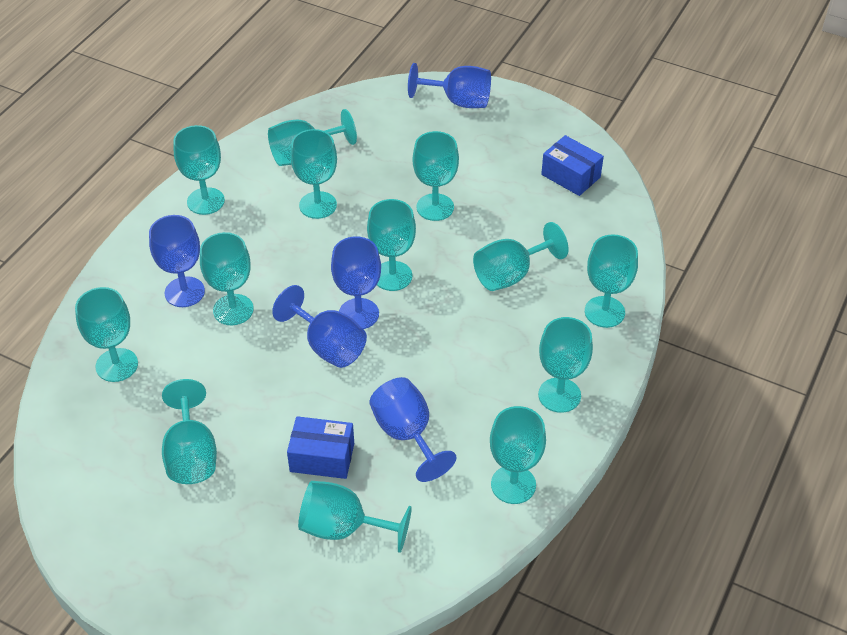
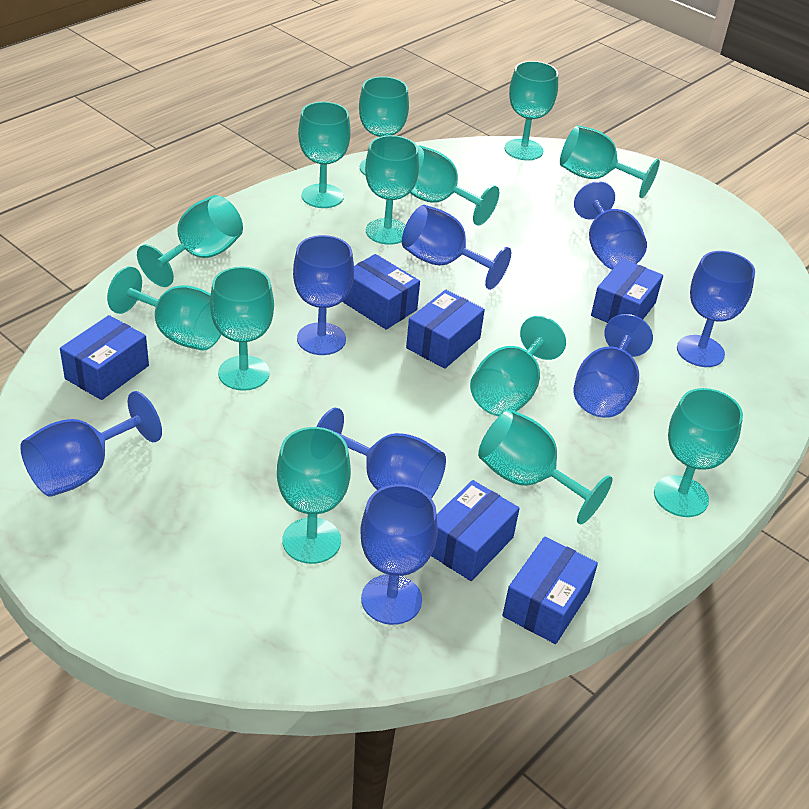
blue box: 2 -> 6
blue goblet: 5 -> 8

